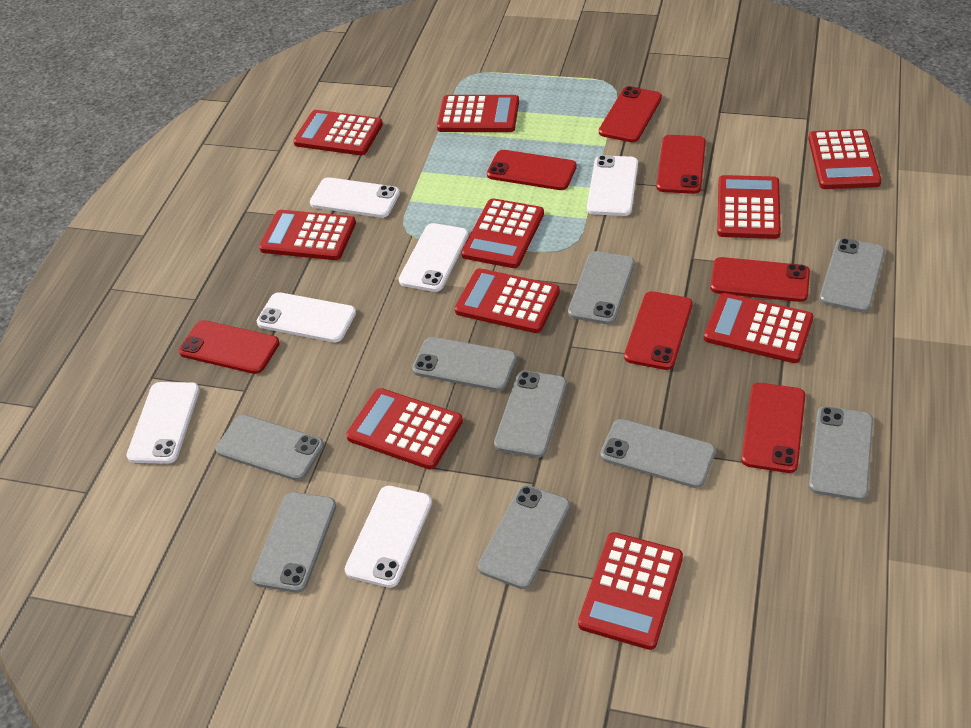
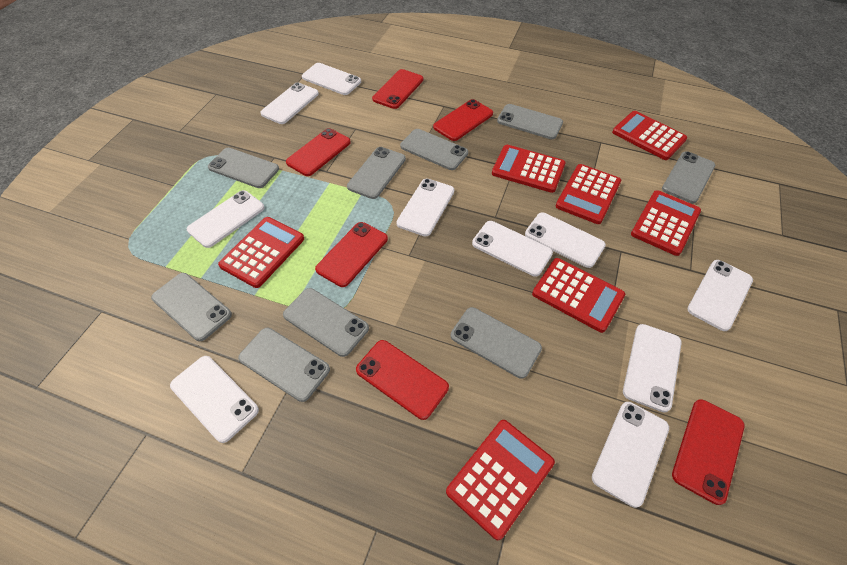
red calculator: 10 -> 7
red phone: 7 -> 6
white phone: 6 -> 10

